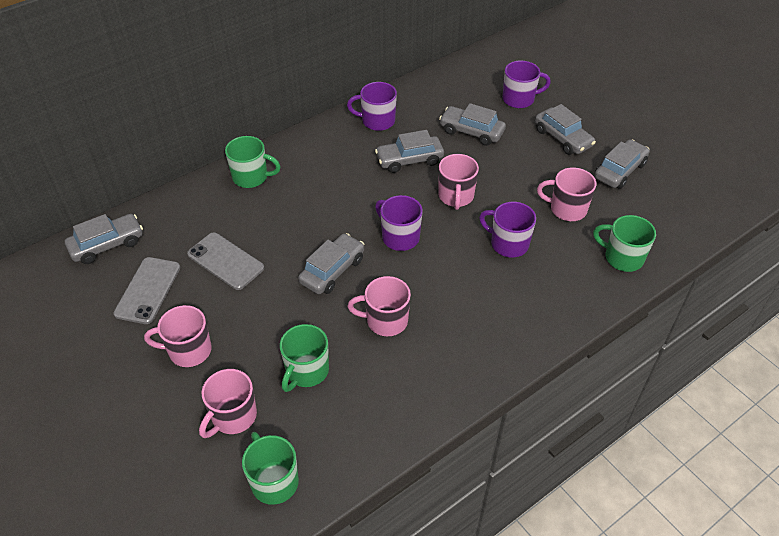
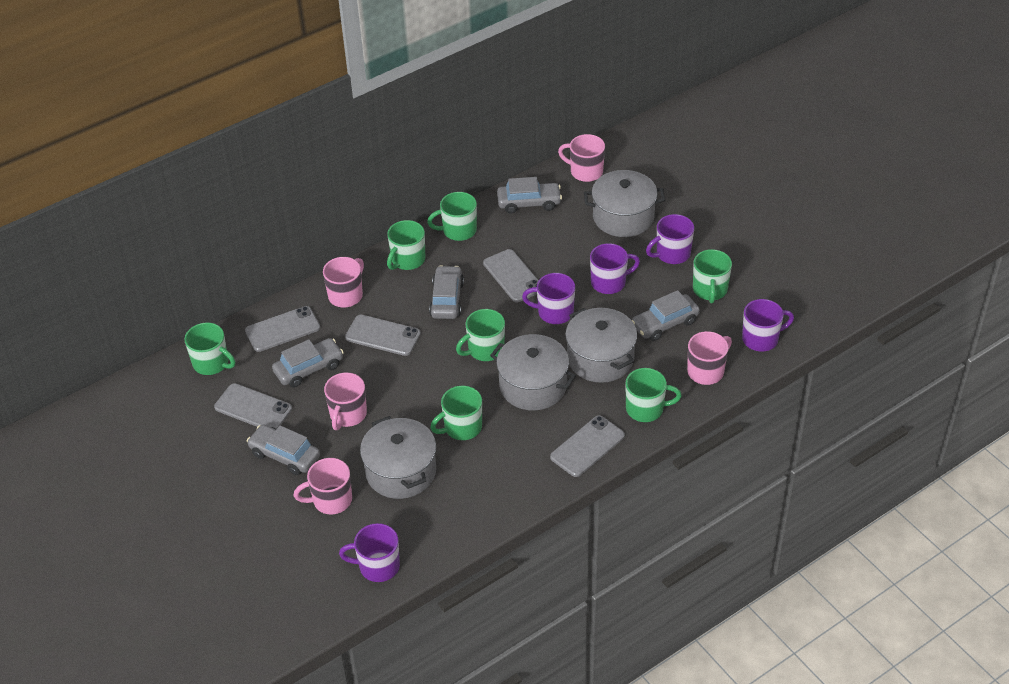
green mug: 4 -> 7
grey car: 6 -> 5
grey phone: 2 -> 5
grey pot: 0 -> 4
purple mug: 4 -> 5

